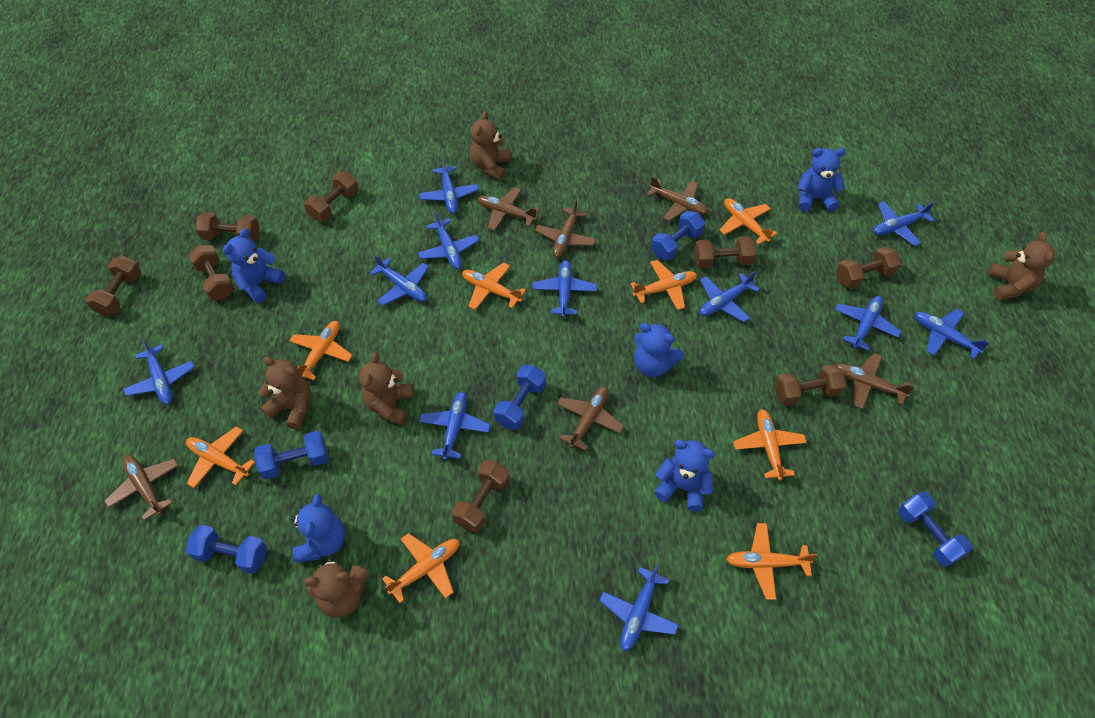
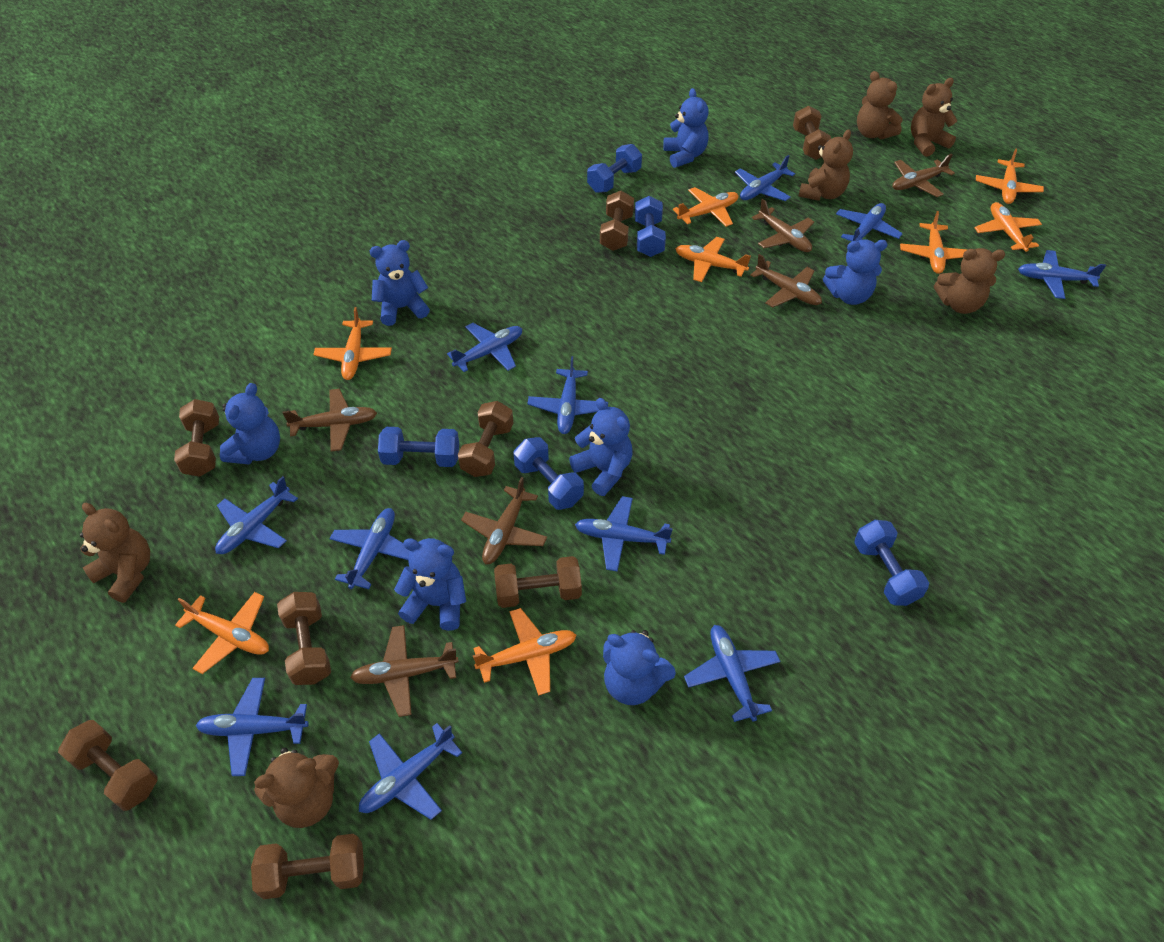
blue teddy bear: 5 -> 7
brown teddy bear: 5 -> 6

